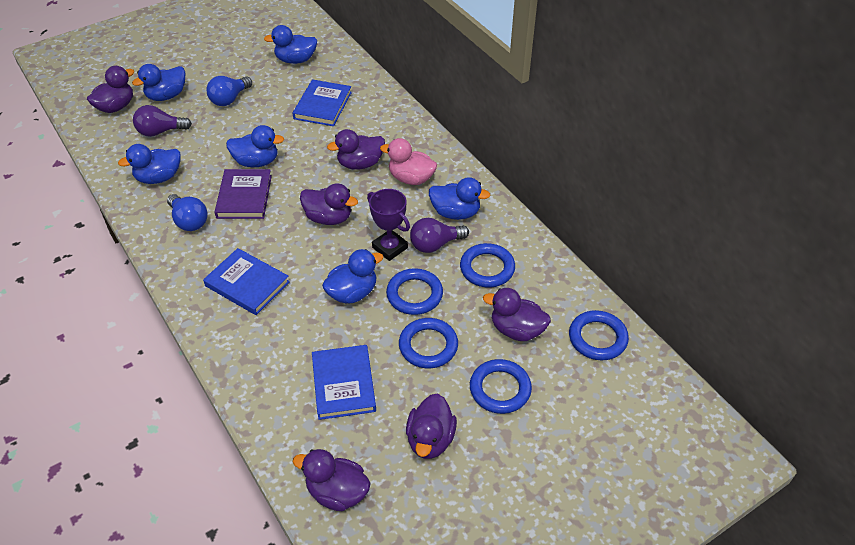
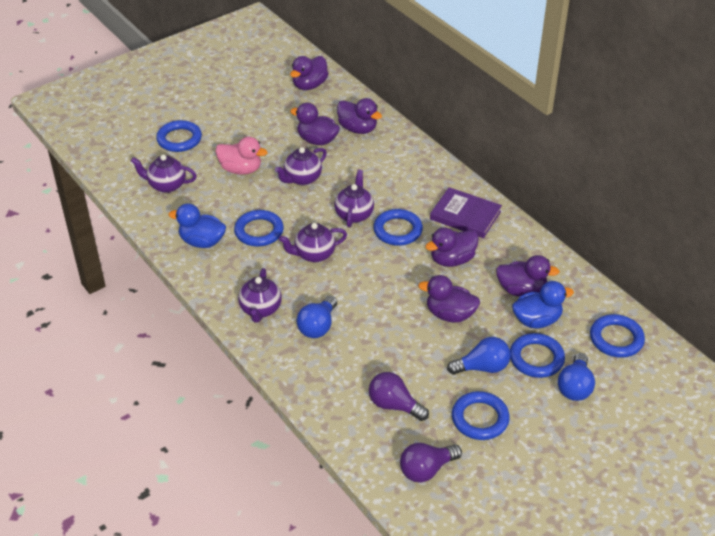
blue book: 3 -> 0
blue duck: 6 -> 2
blue light bulb: 2 -> 3
blue ring: 5 -> 6
purple teapot: 0 -> 5
purple trophy: 1 -> 0

